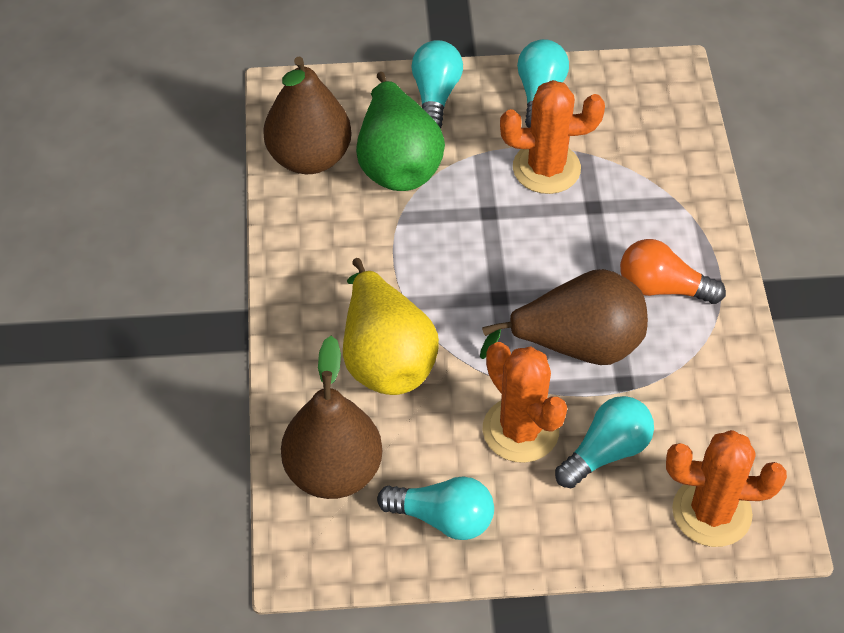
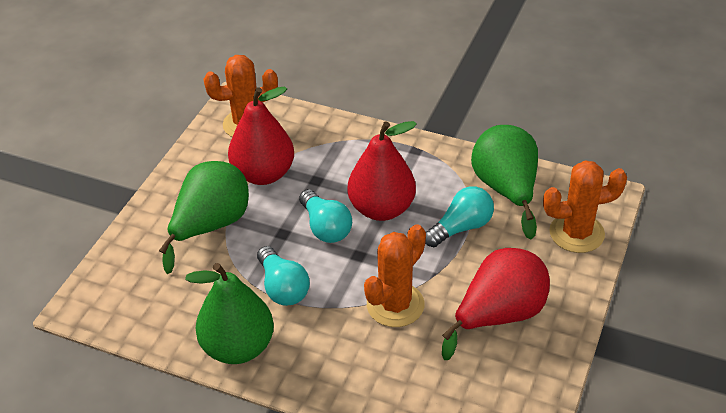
brown pear: 3 -> 0
green pear: 1 -> 3
orange light bulb: 1 -> 0
red pear: 0 -> 3
turquoise light bulb: 4 -> 3
yellow pear: 1 -> 0

